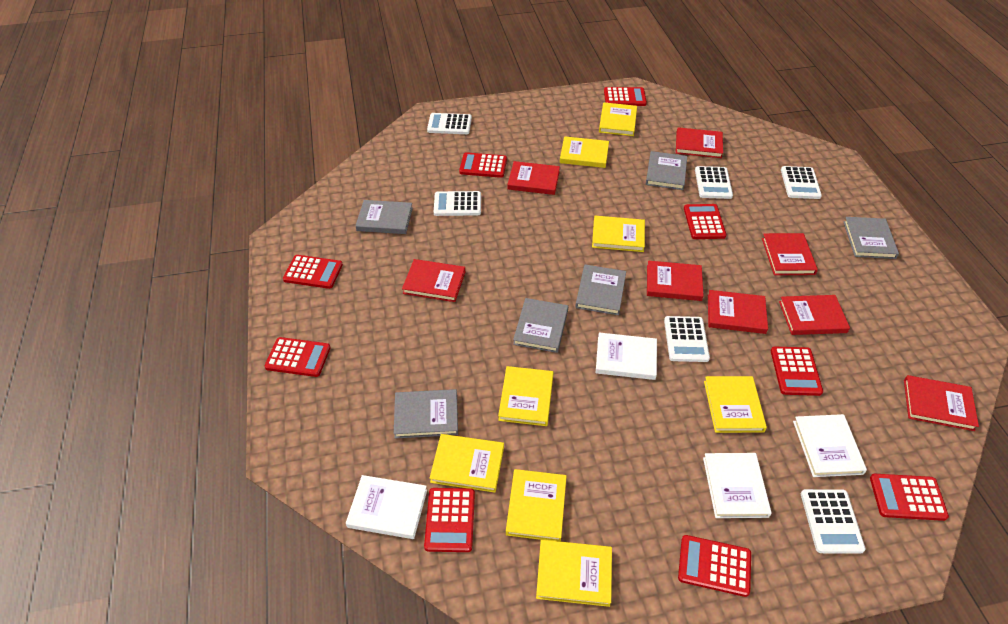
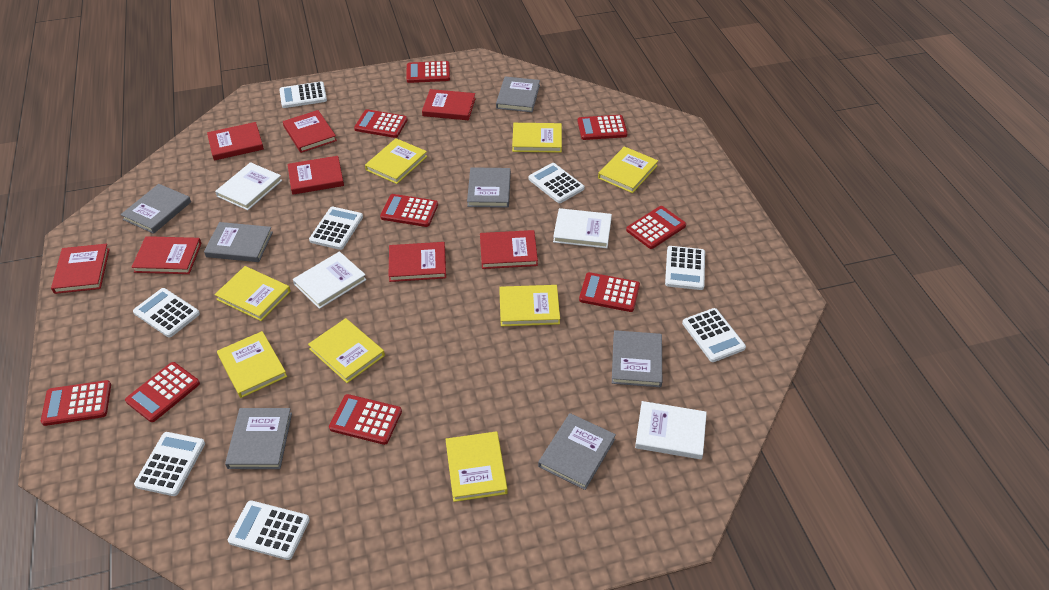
grey book: 6 -> 7
white calculator: 6 -> 8

